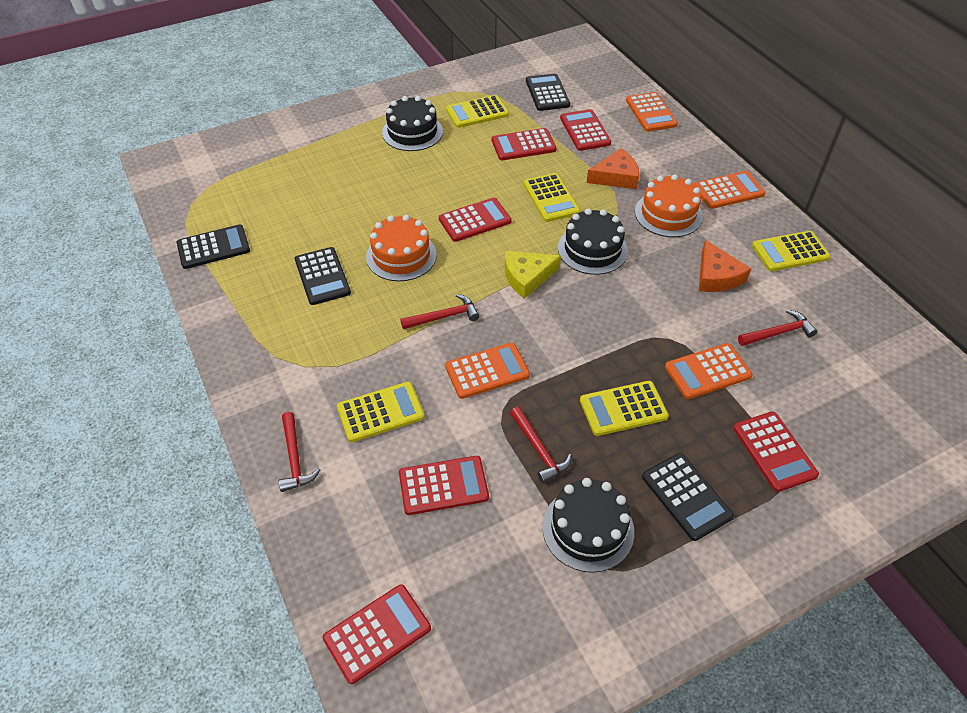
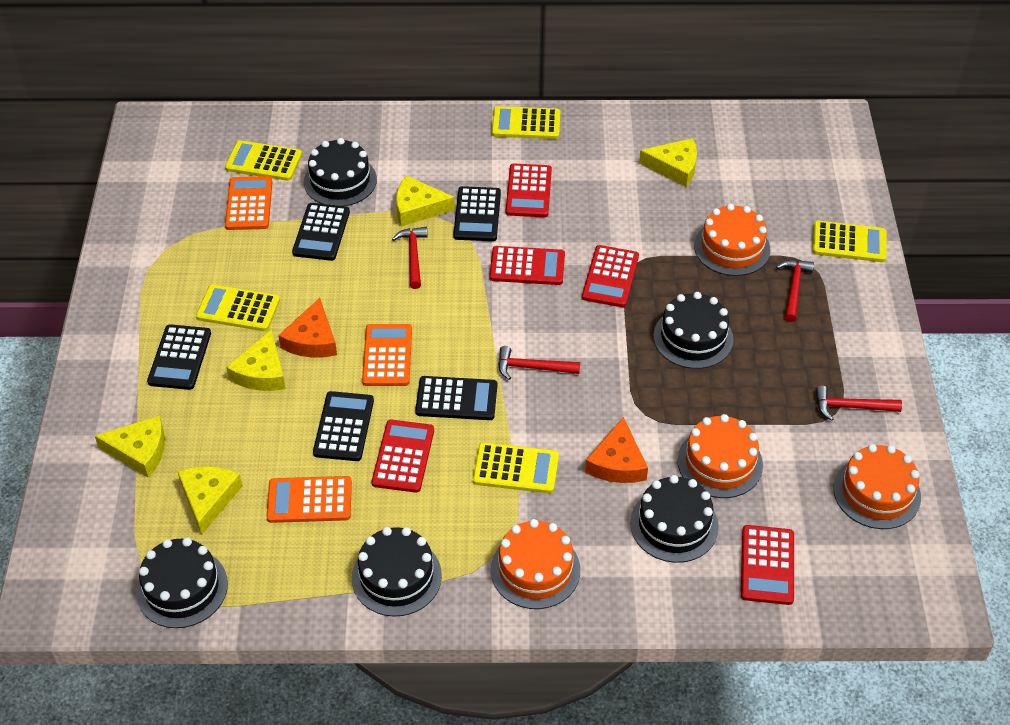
black cake: 3 -> 5
black calculator: 4 -> 5
orange cake: 2 -> 4
orange calculator: 4 -> 3
red calculator: 6 -> 5
yellow cheese: 1 -> 5

